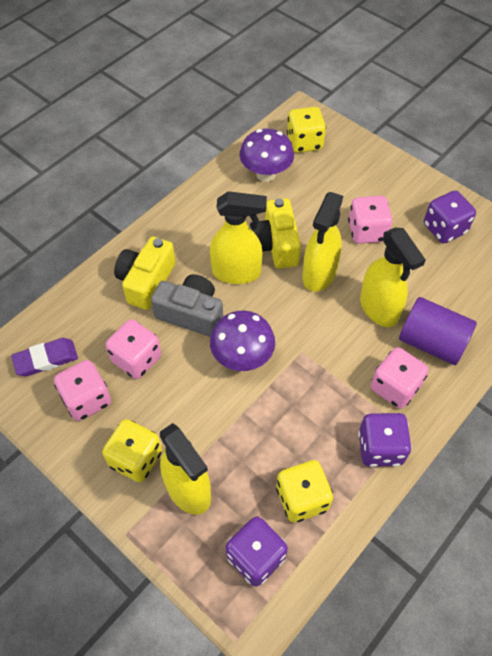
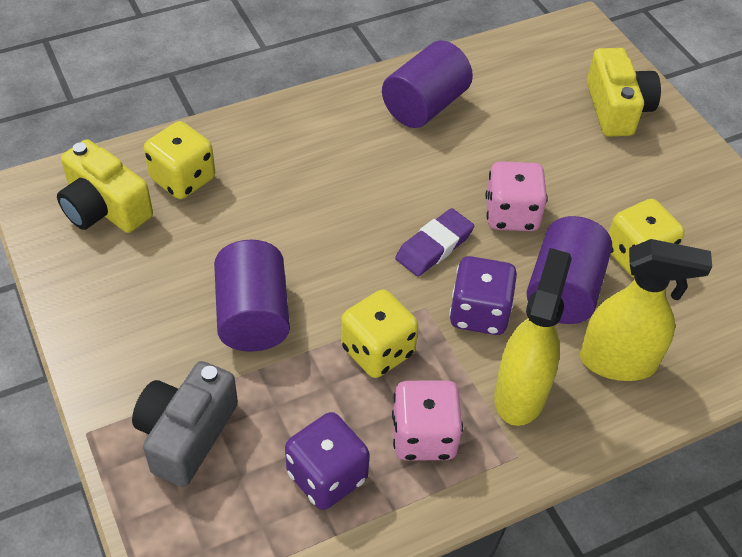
pink dice: 4 -> 2
purple cylinder: 1 -> 3
purple dice: 3 -> 2
purple mushroom: 2 -> 0
yellow spray bottle: 4 -> 2

